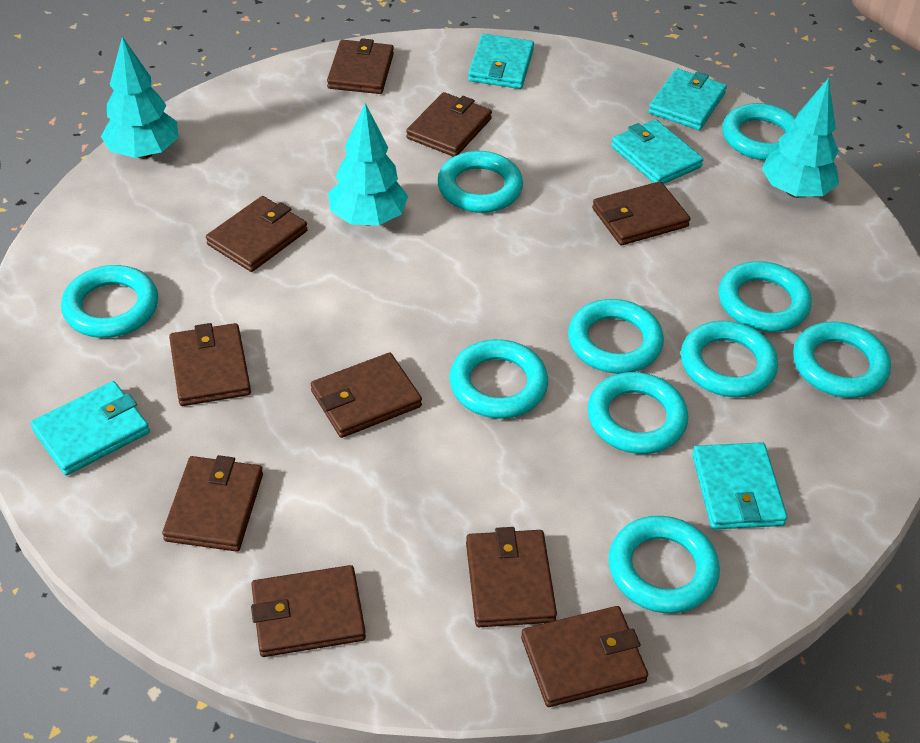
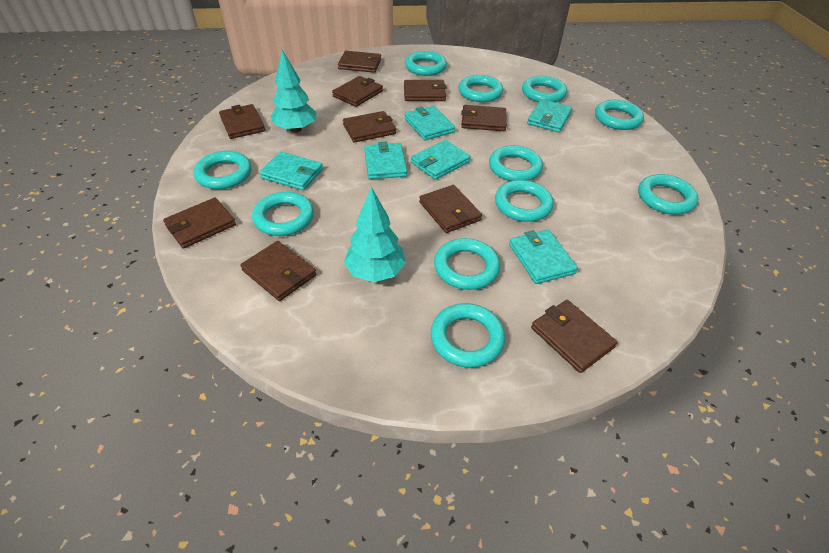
turquoise ring: 10 -> 11
turquoise tree: 3 -> 2
turquoise wallet: 5 -> 6

